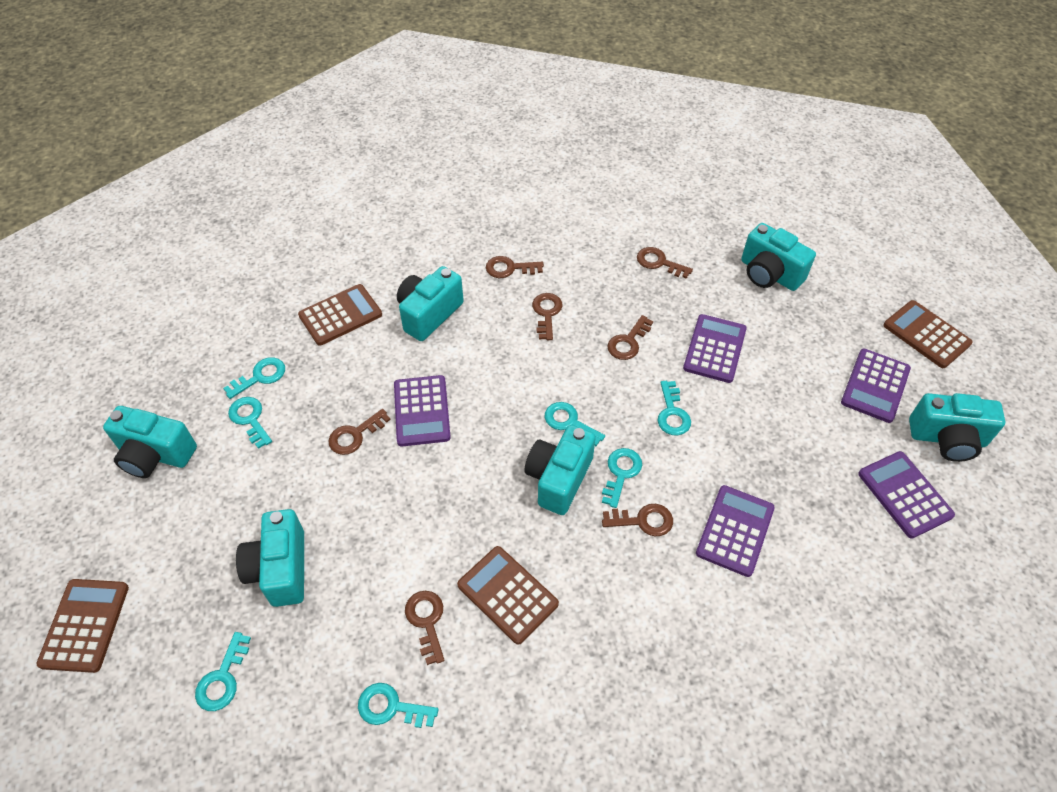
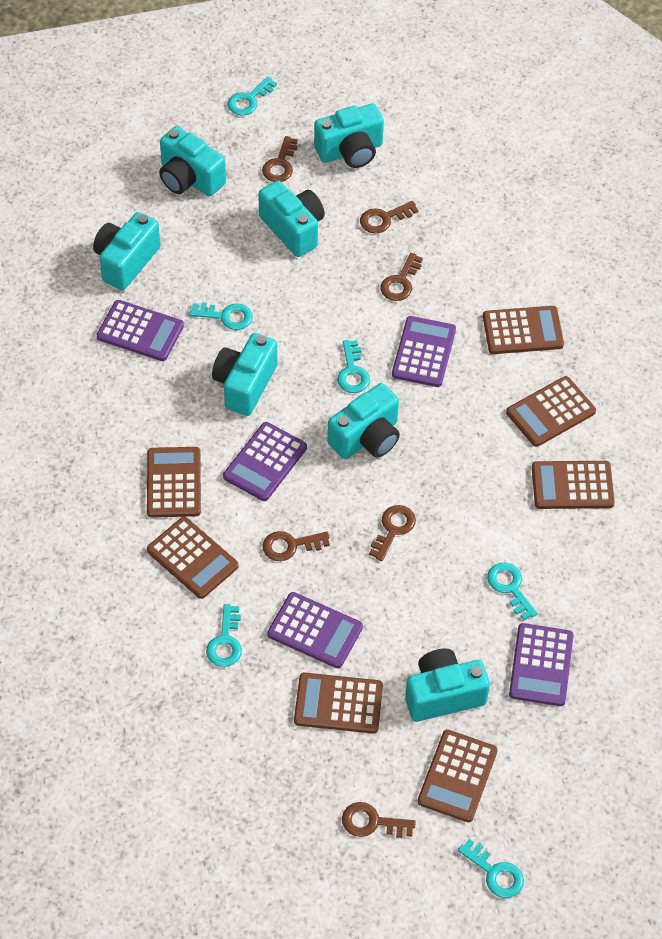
brown calculator: 4 -> 7
brown key: 7 -> 6
turquoise camera: 6 -> 7
turquoise key: 7 -> 6

